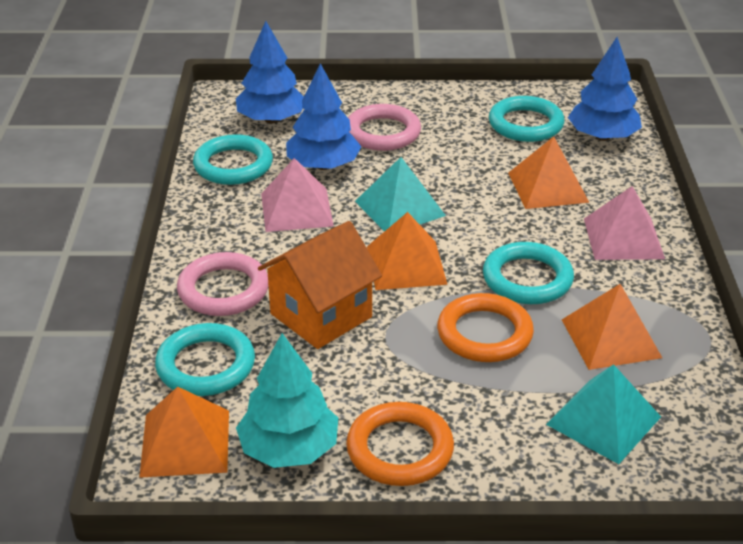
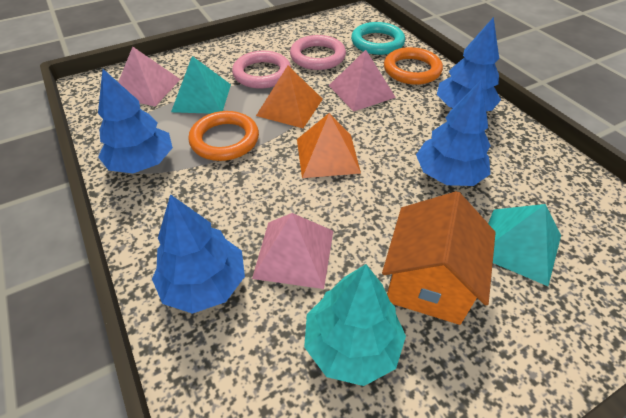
blue tree: 3 -> 4
orange pyramid: 4 -> 2
pink pyramid: 2 -> 3
turquoise ring: 4 -> 1

